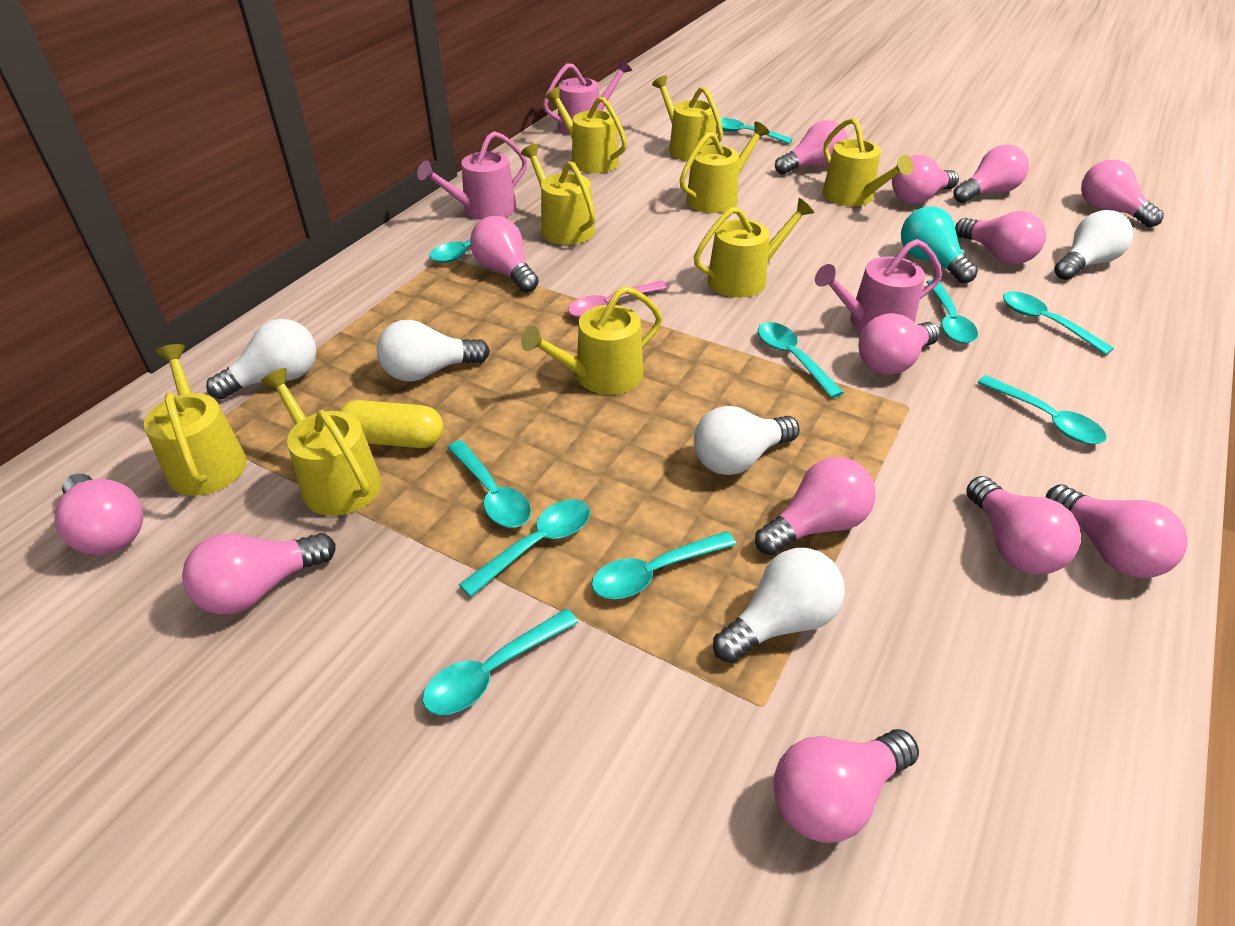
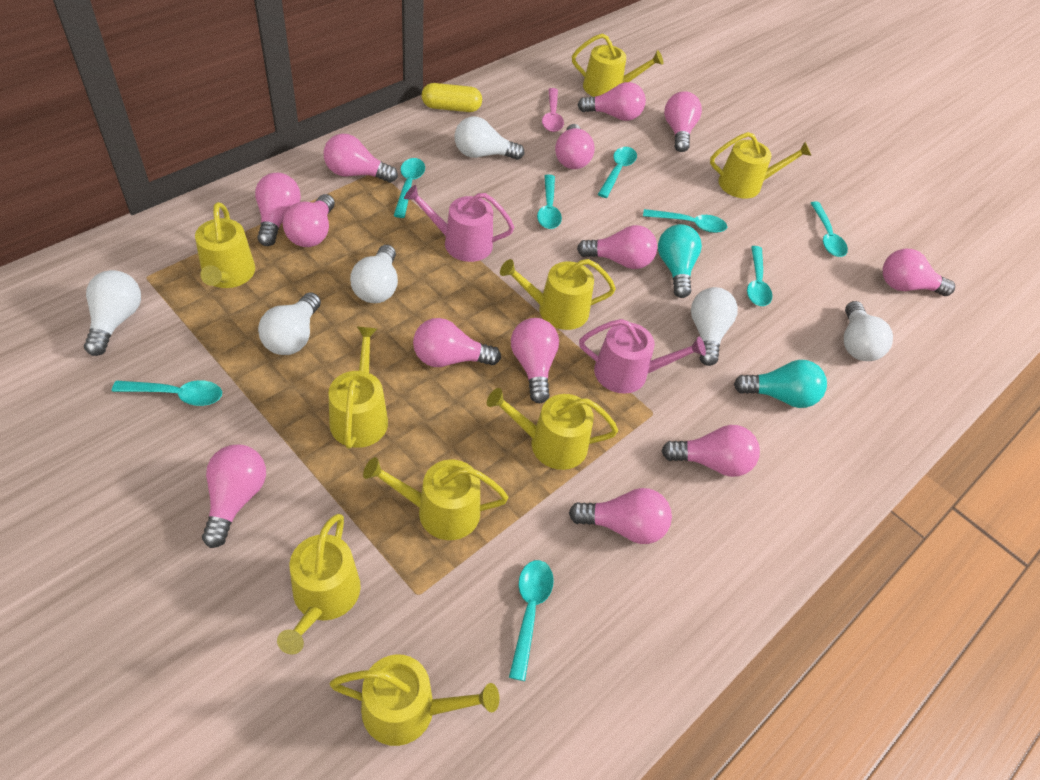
pink watering can: 3 -> 2
turquoise light bulb: 1 -> 2
turquoise spoon: 10 -> 8
white light bulb: 5 -> 6

